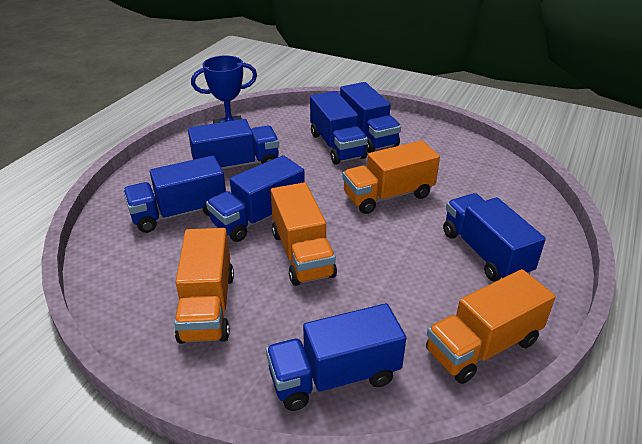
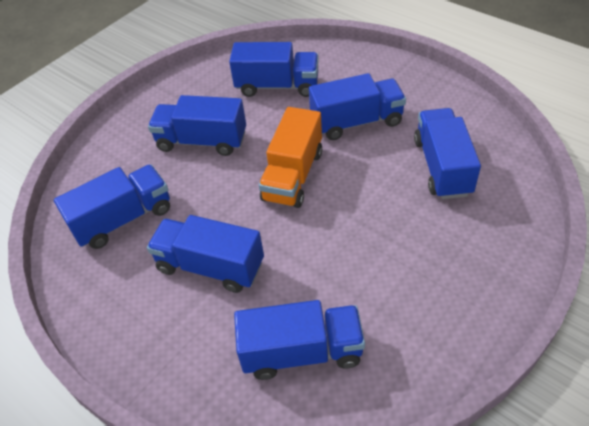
blue trophy: 1 -> 0
orange truck: 4 -> 1

